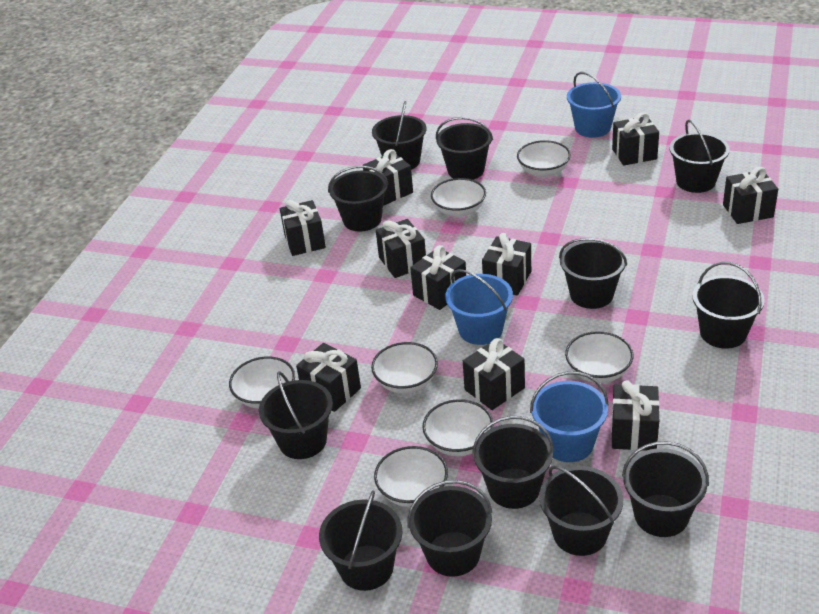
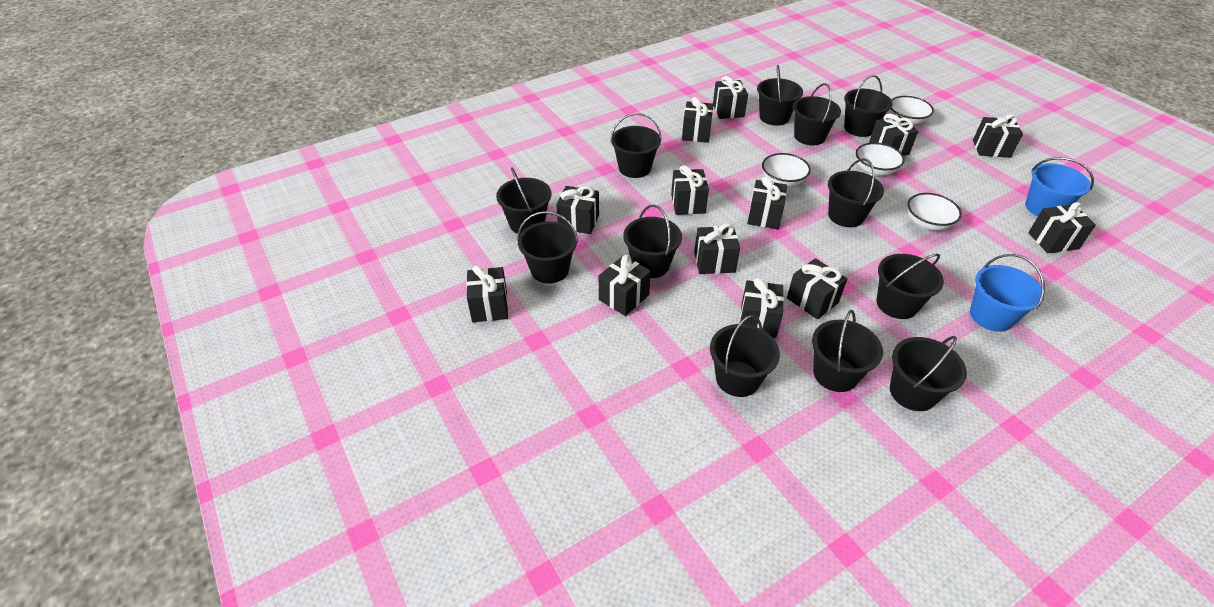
black gift: 10 -> 13
blue bucket: 3 -> 2
white bowl: 7 -> 4

